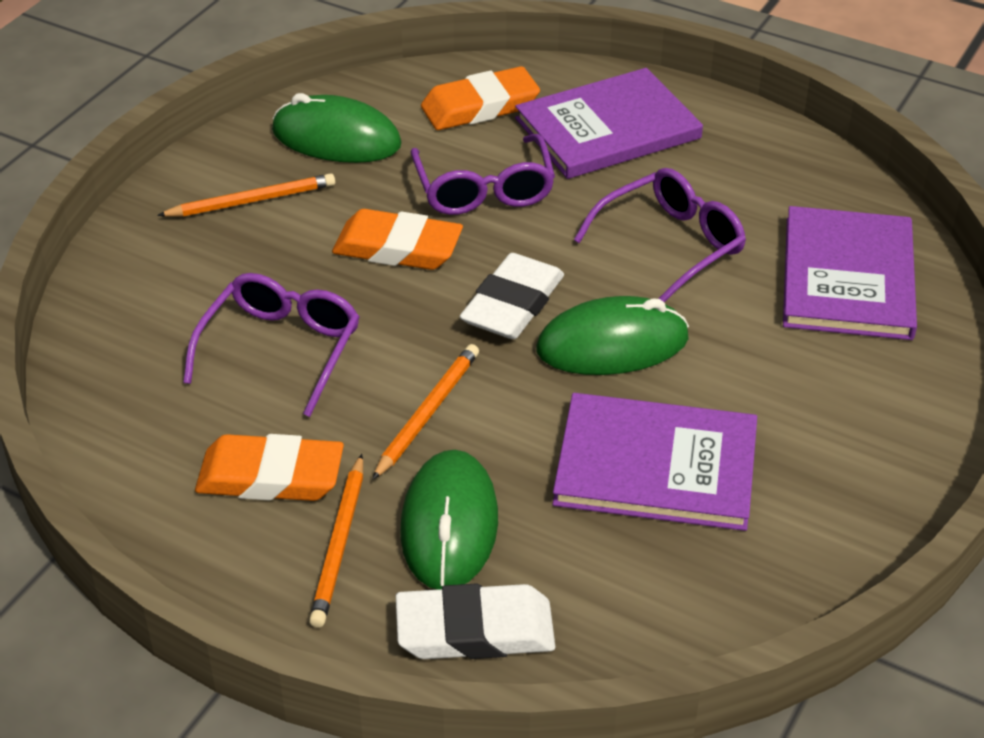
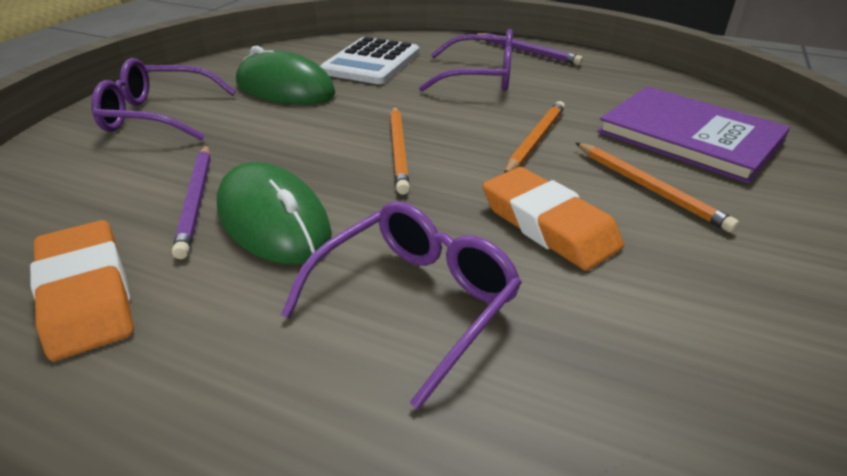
green mouse: 3 -> 2
orange eraser: 3 -> 2
purple book: 3 -> 1
purple pencil: 0 -> 2
white calculator: 0 -> 1
white eraser: 2 -> 0

